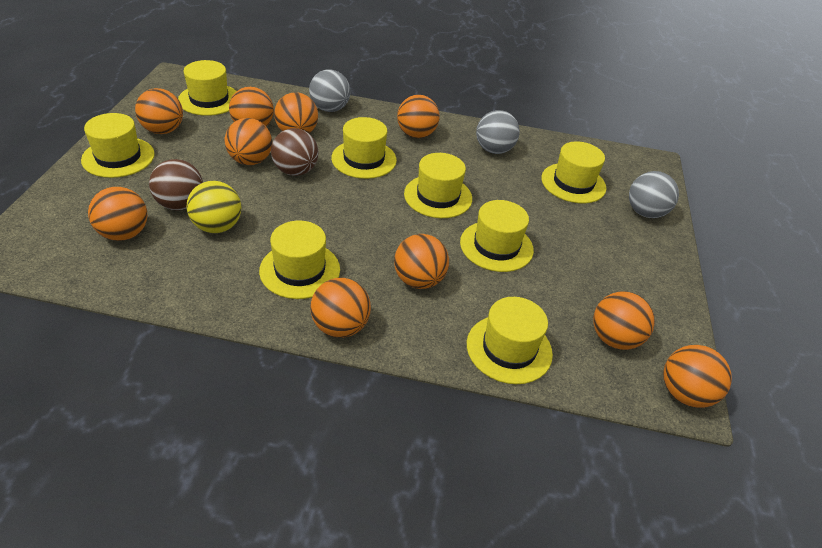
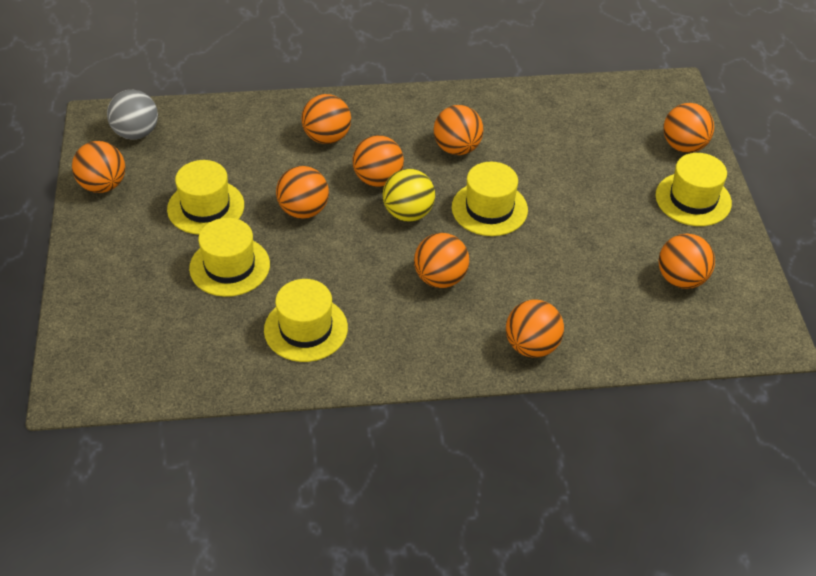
brown ball: 2 -> 0
grey ball: 3 -> 1
orange ball: 10 -> 9
yellow hat: 8 -> 5

